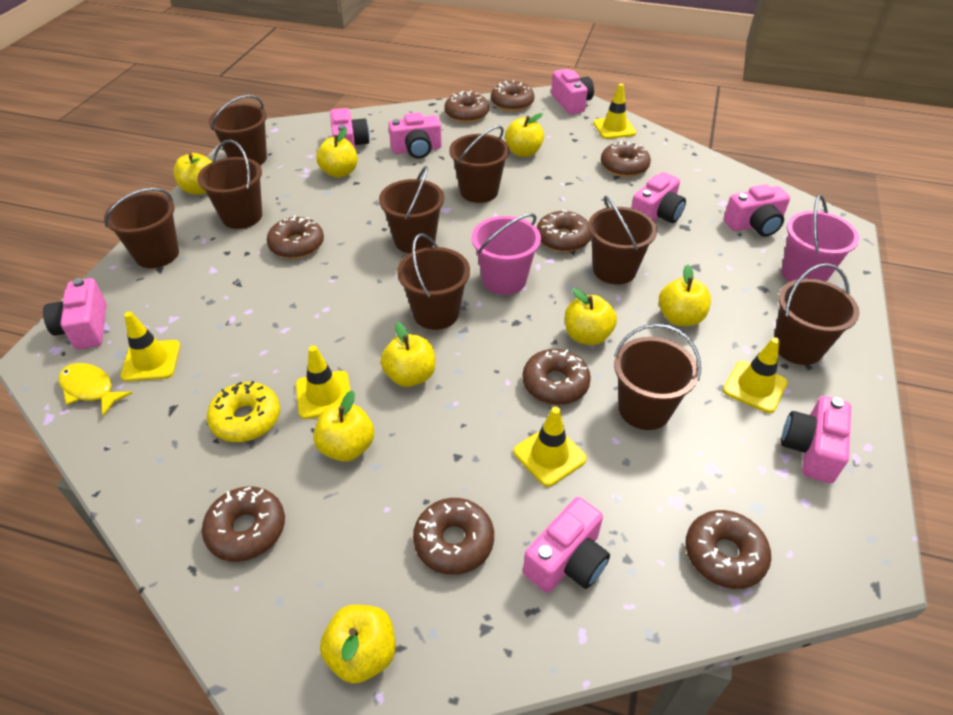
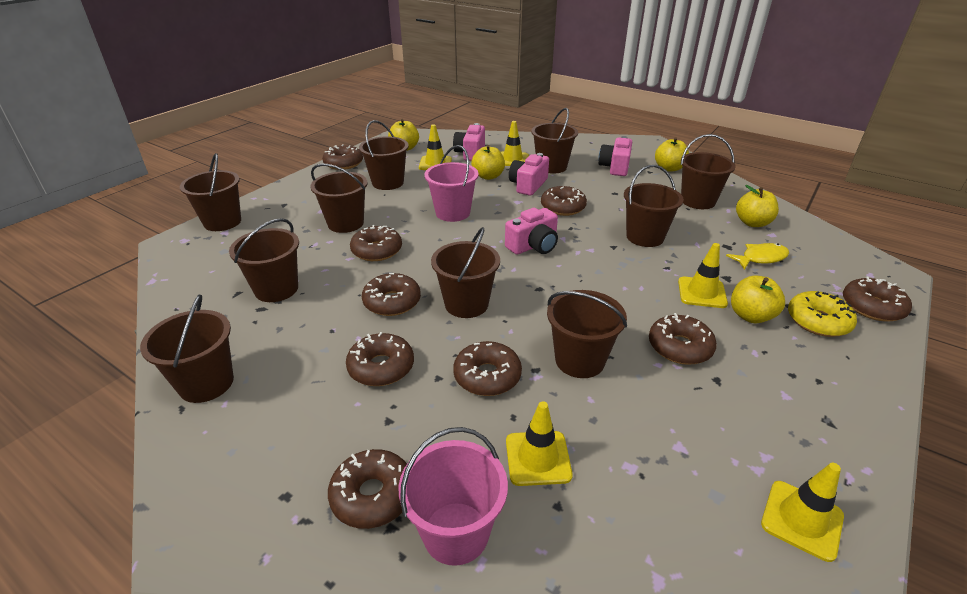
brown bucket: 9 -> 10
pink camera: 8 -> 4
yellow apple: 8 -> 5

